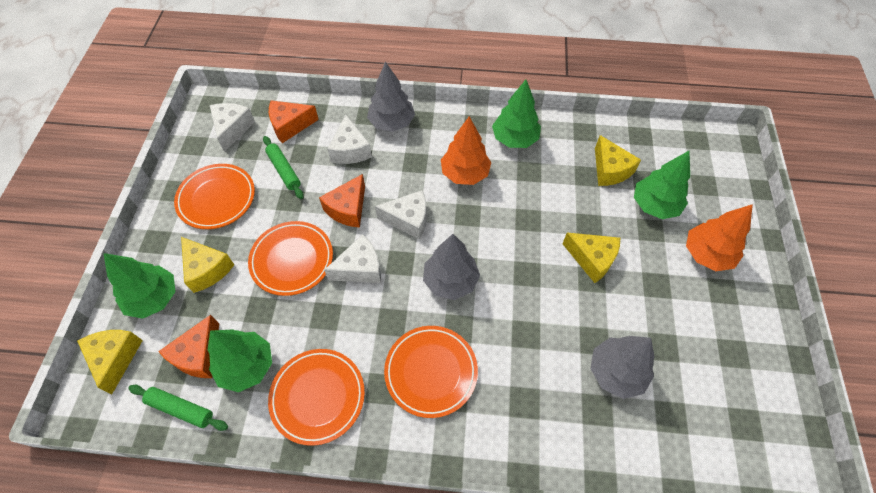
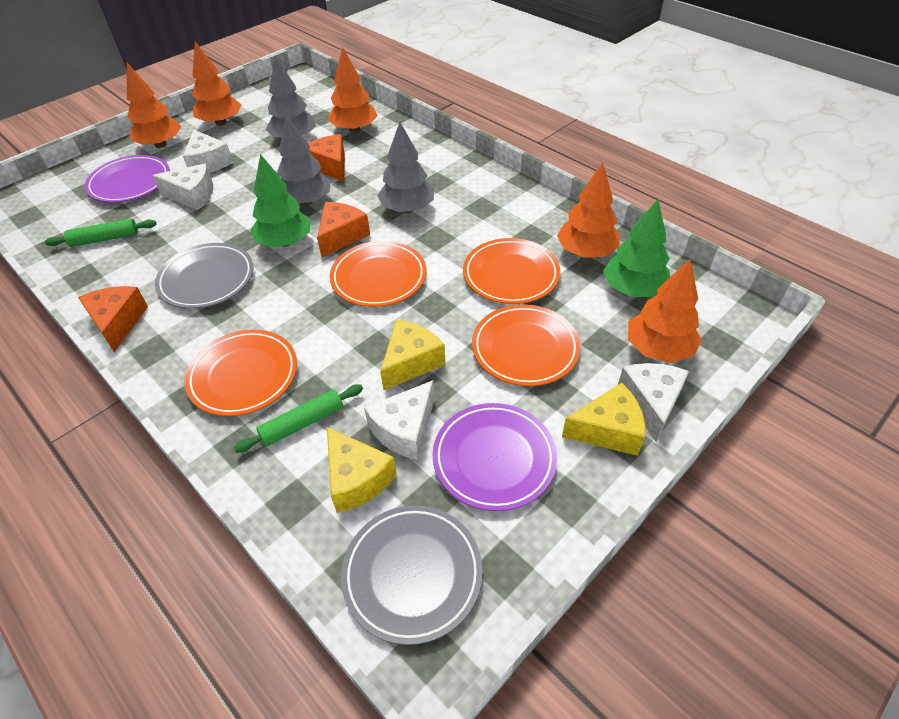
green tree: 4 -> 2
grey plate: 0 -> 2
orange tree: 2 -> 5
purple plate: 0 -> 2
yellow cheese: 4 -> 3

